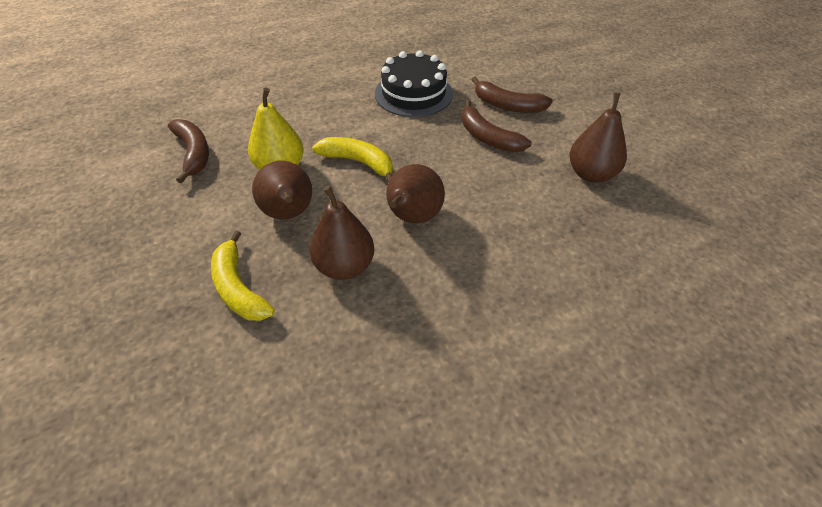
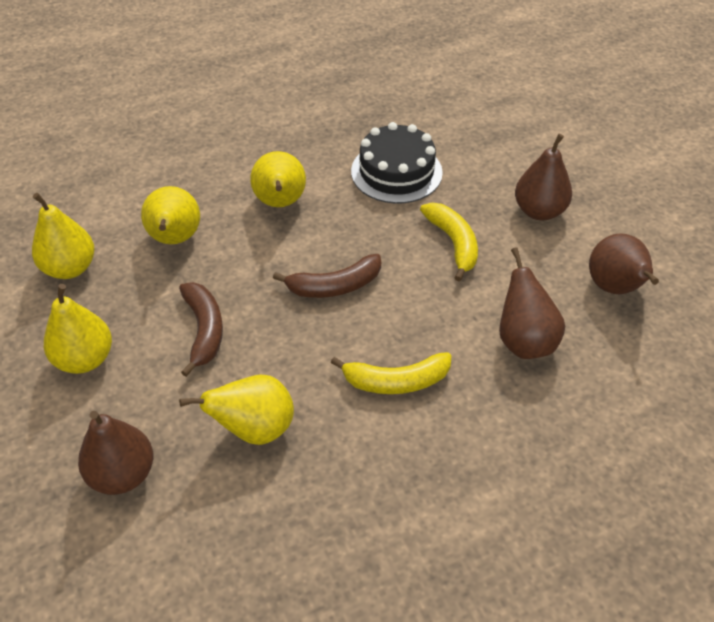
brown banana: 3 -> 2
yellow pear: 1 -> 5

